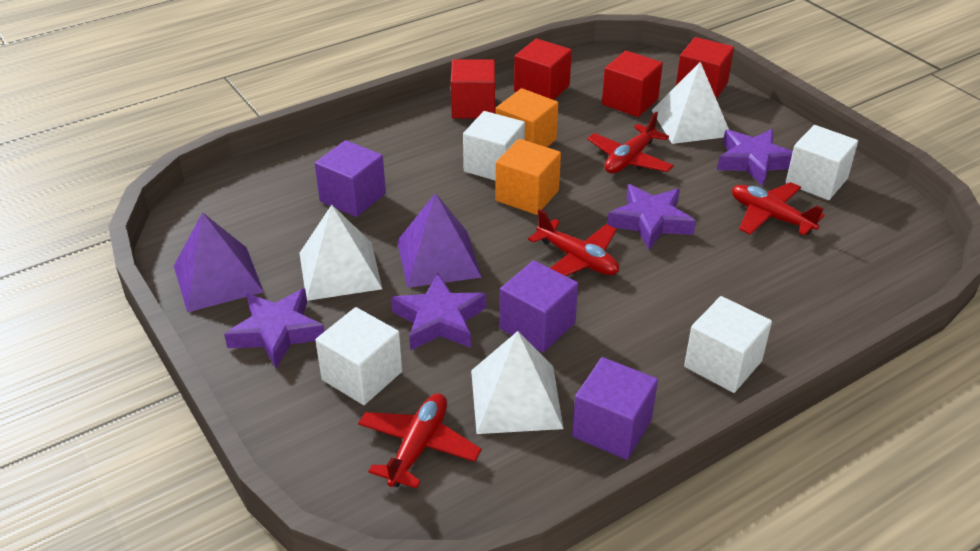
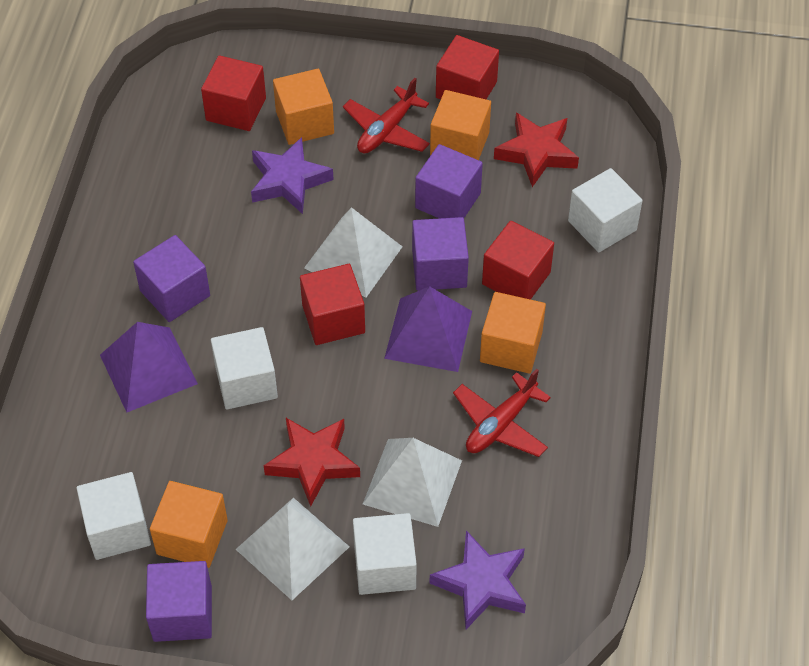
orange cube: 2 -> 4
purple cube: 3 -> 4
purple star: 4 -> 2
red plane: 4 -> 2
red star: 0 -> 2

